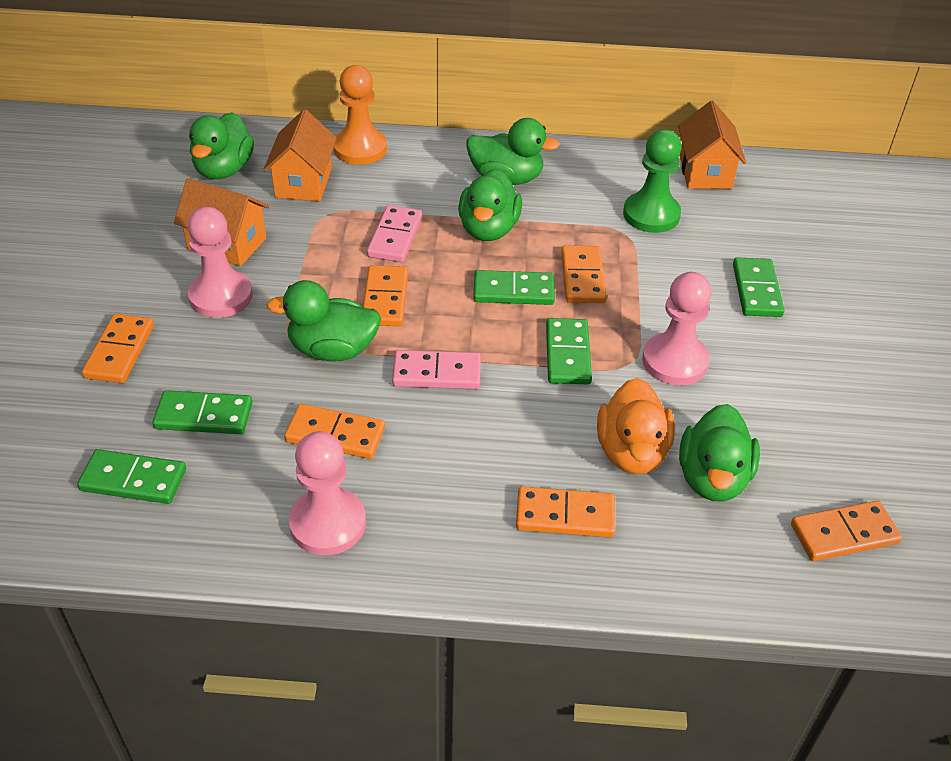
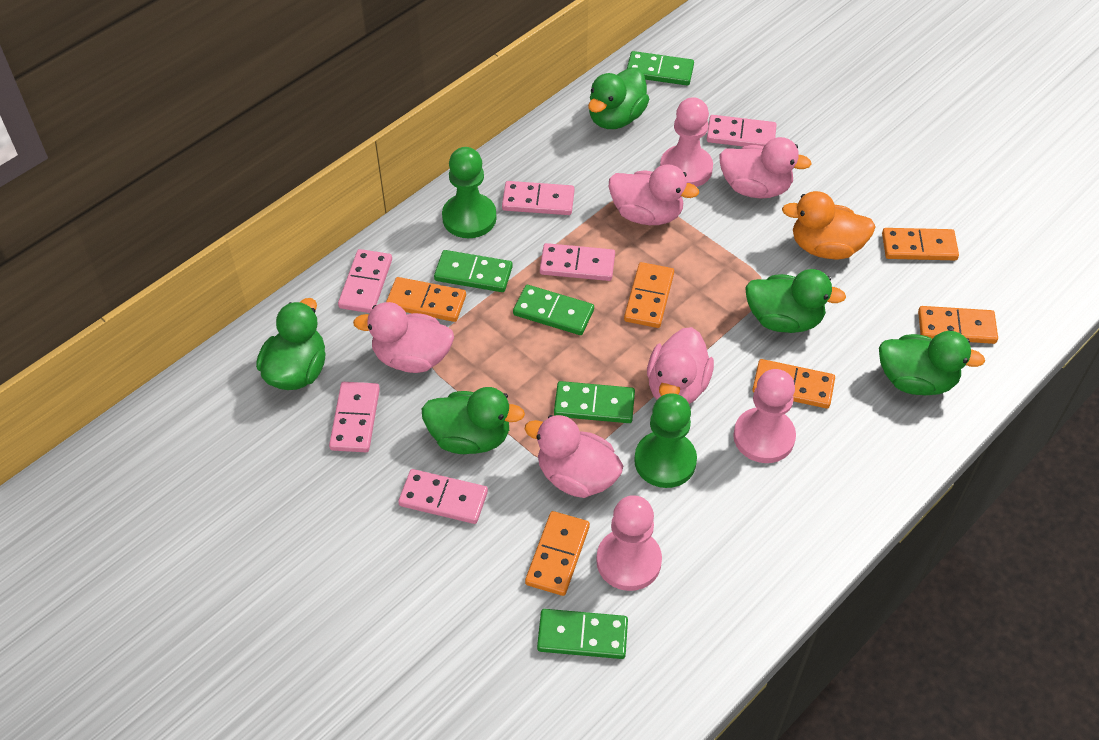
green pawn: 1 -> 2
orange house: 3 -> 0
orange pawn: 1 -> 0
pink domino: 2 -> 6
pink duck: 0 -> 5

